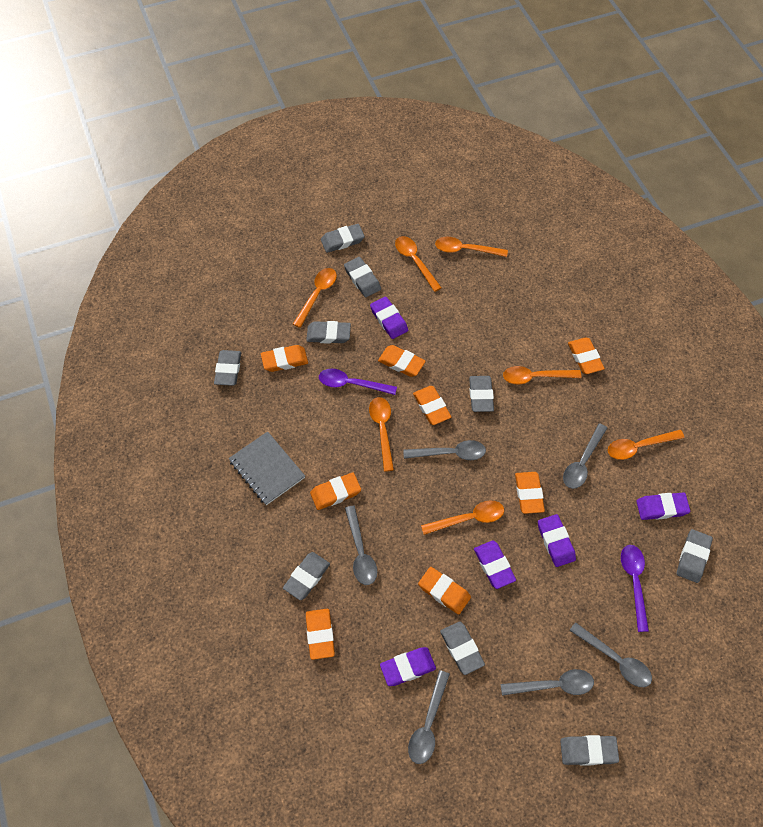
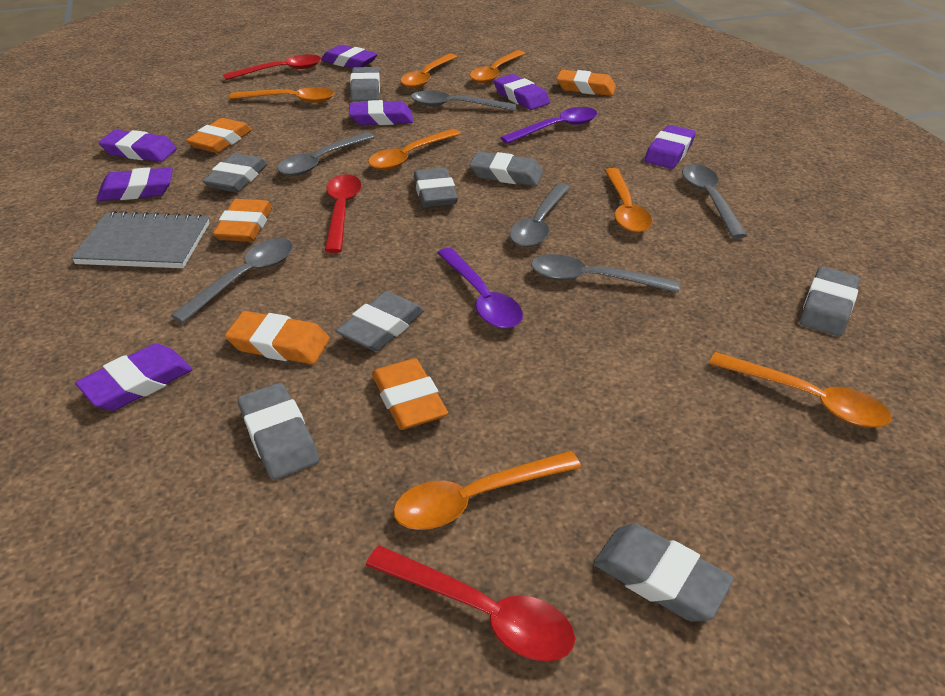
grey eraser: 9 -> 8
orange eraser: 8 -> 5
purple eraser: 5 -> 7
red spoon: 0 -> 3

